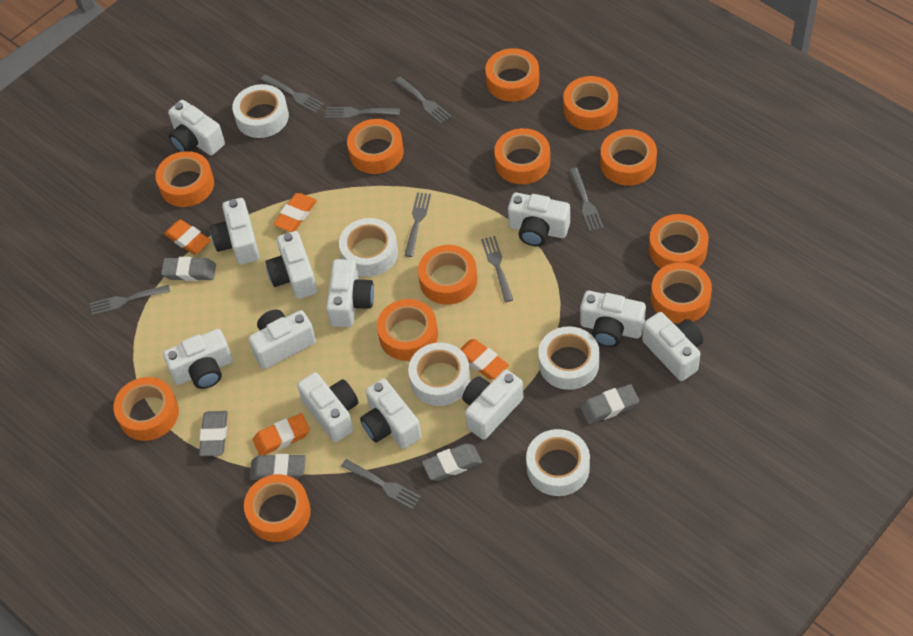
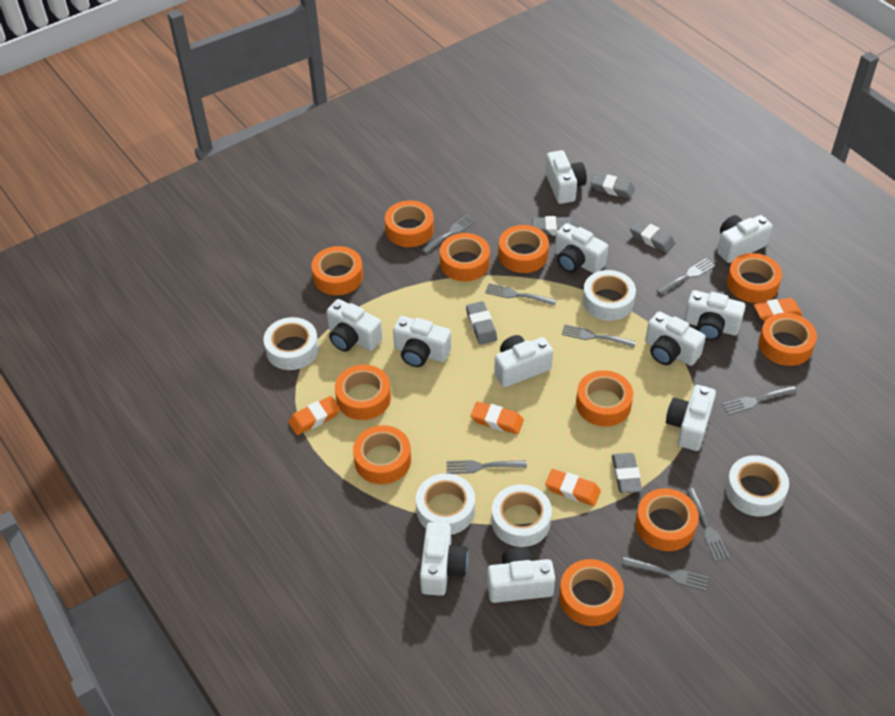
orange tape: 12 -> 11
white camera: 12 -> 11

